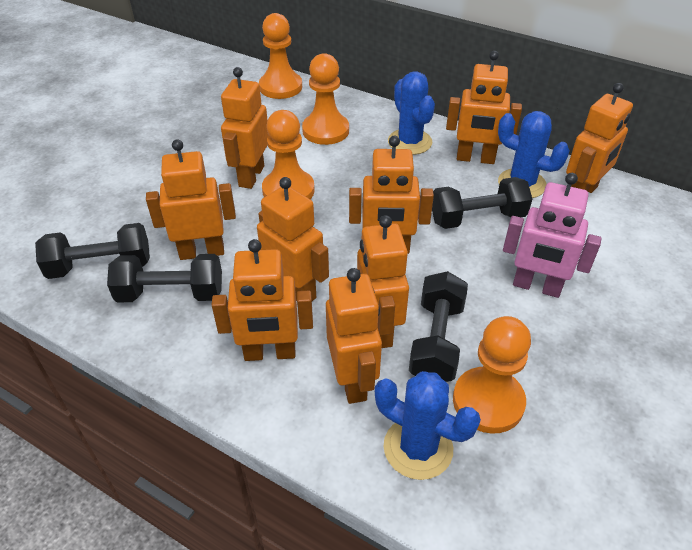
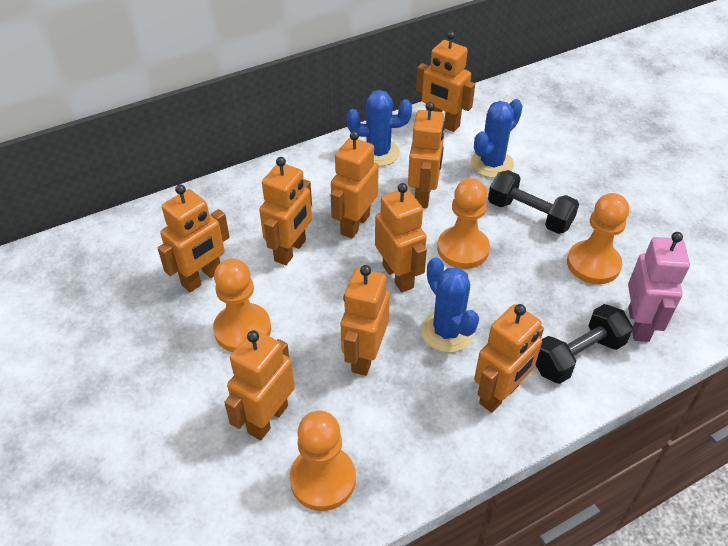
black dumbbell: 4 -> 2

